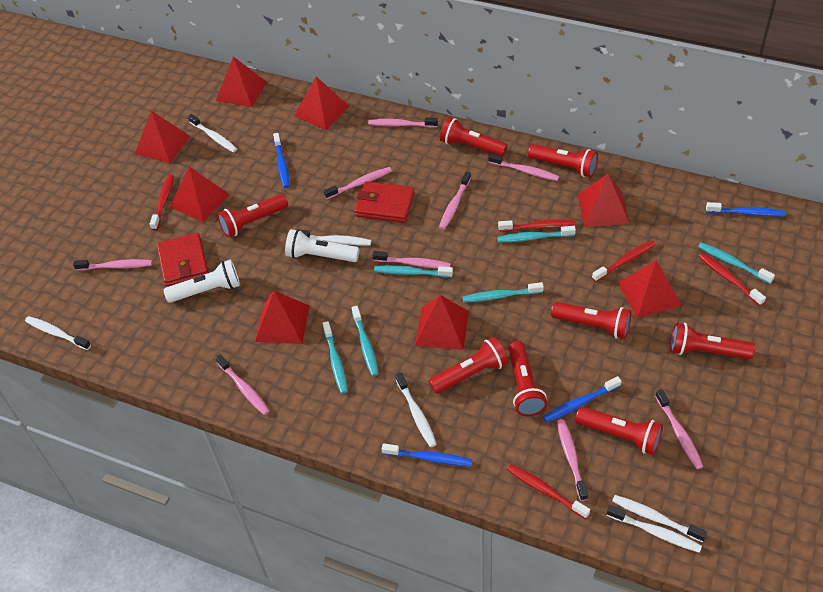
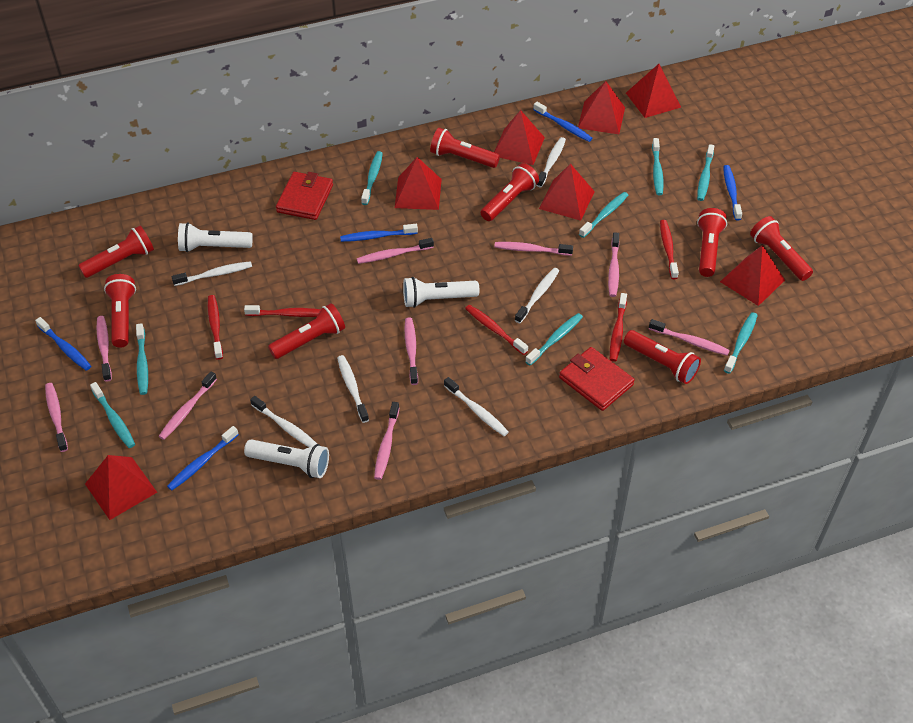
blue toothbrush: 4 -> 5
red pyramid: 8 -> 7
turquoise toothbrush: 6 -> 8
white flashlight: 2 -> 3

